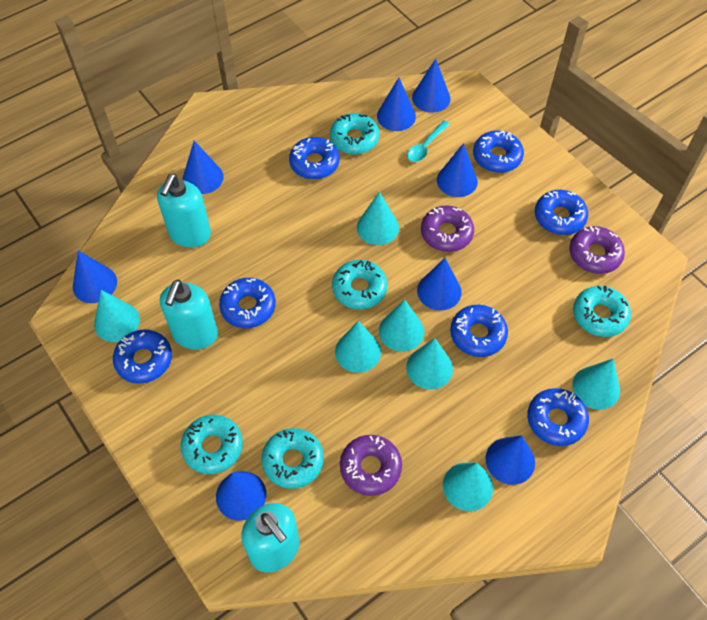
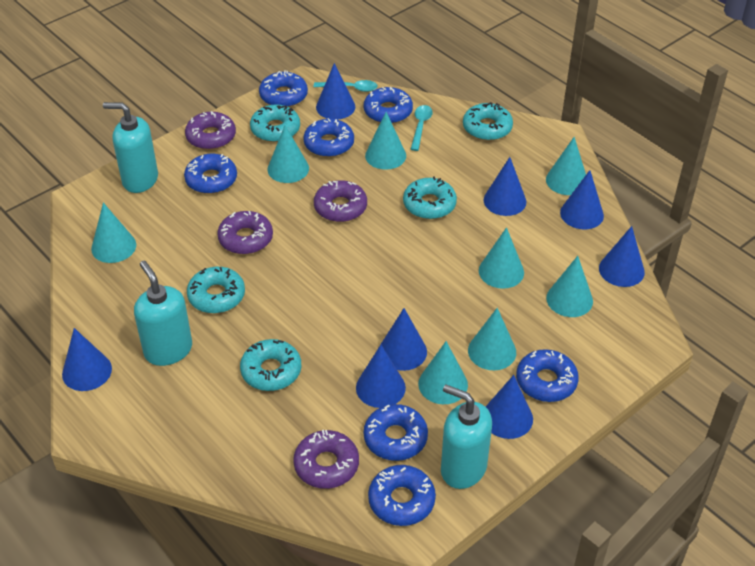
purple donut: 3 -> 4
turquoise cone: 7 -> 8
turquoise spoon: 1 -> 2

